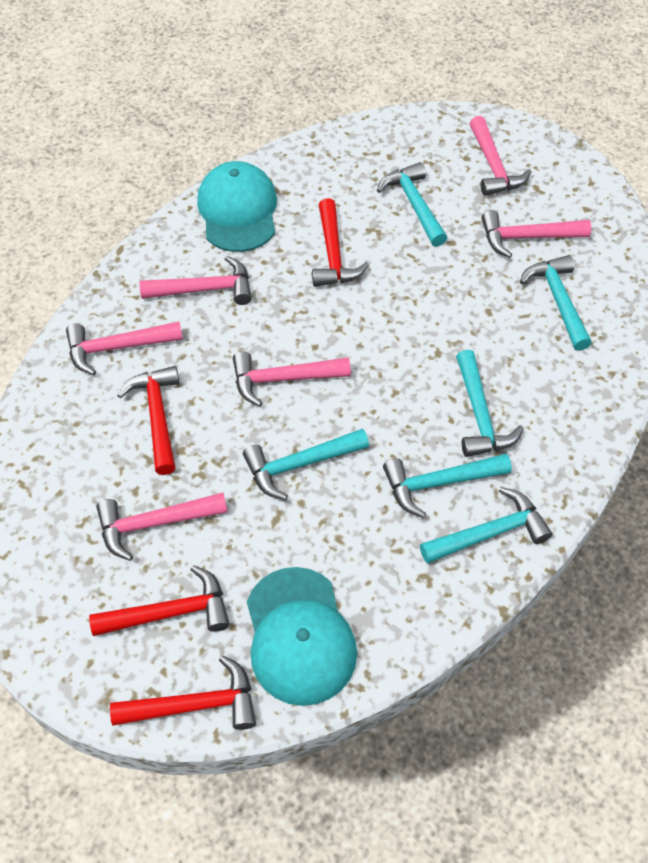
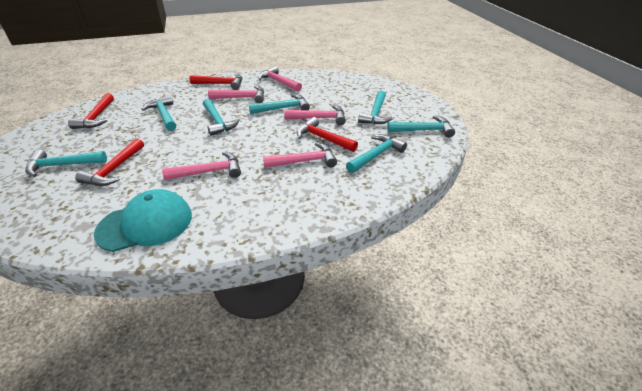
pink hammer: 6 -> 5
turquoise cap: 2 -> 1
turquoise hammer: 6 -> 7

